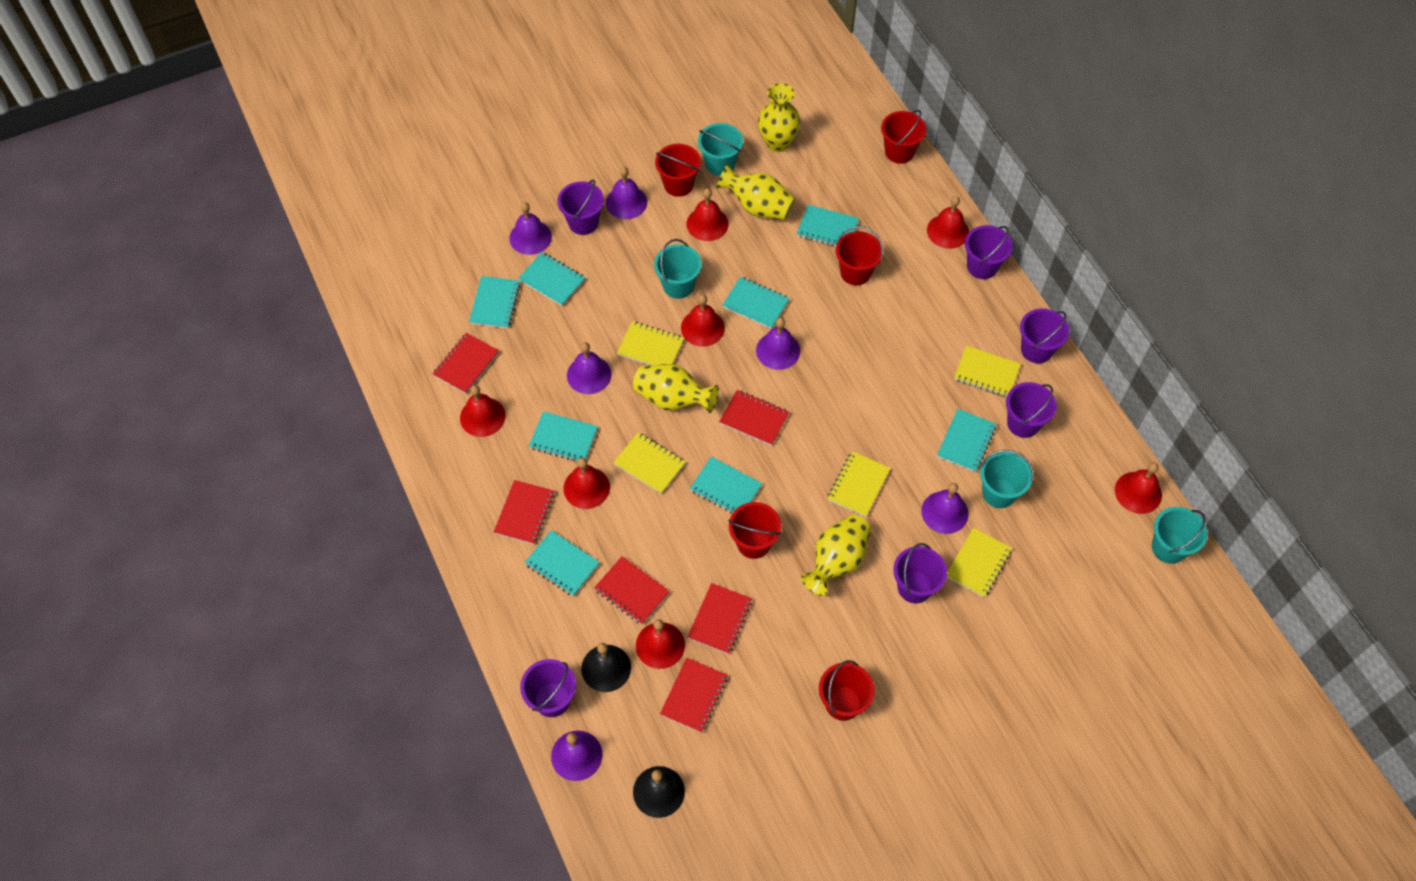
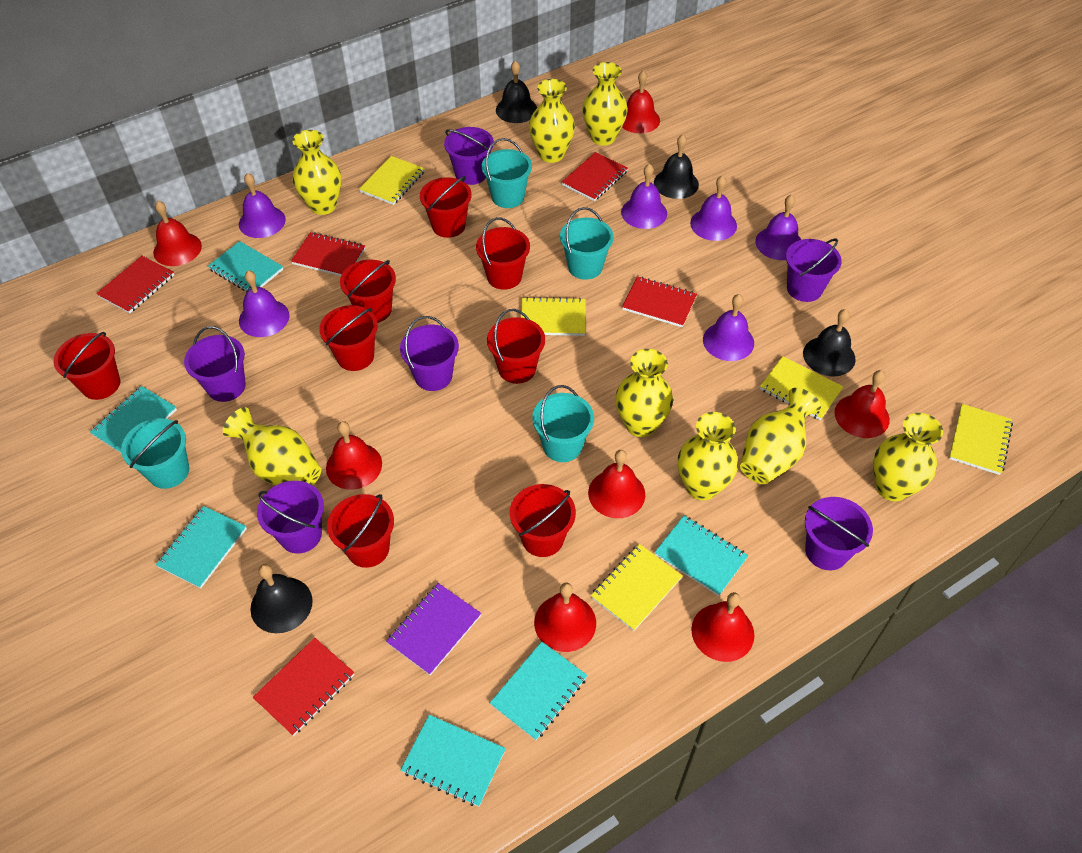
black bell: 2 -> 4
purple notebook: 0 -> 1
red bucket: 5 -> 8
red notebook: 6 -> 5
turquoise notebook: 8 -> 6
yellow vase: 4 -> 8

